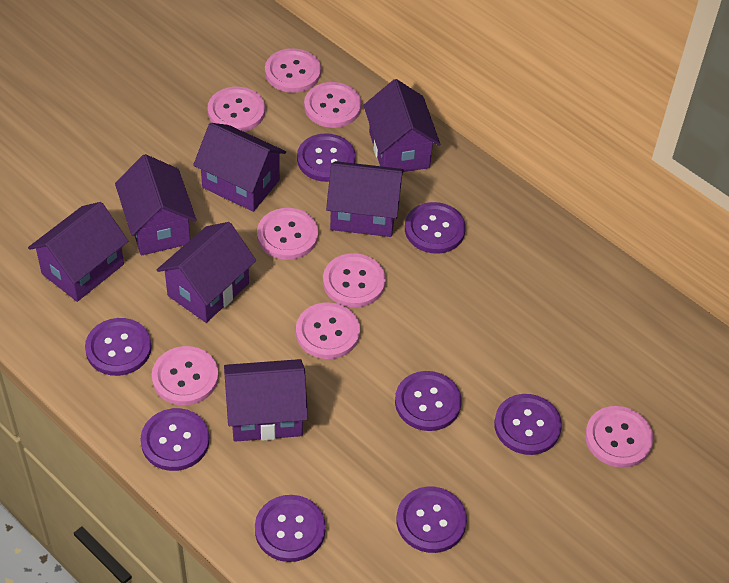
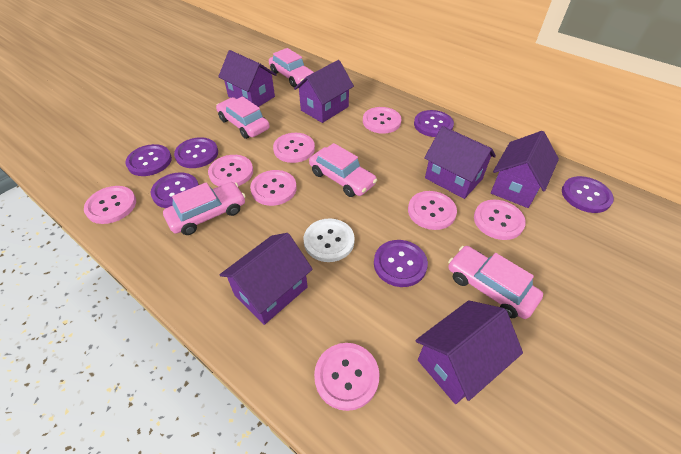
pink car: 0 -> 5
purple button: 8 -> 6
purple house: 7 -> 6
white button: 0 -> 1

